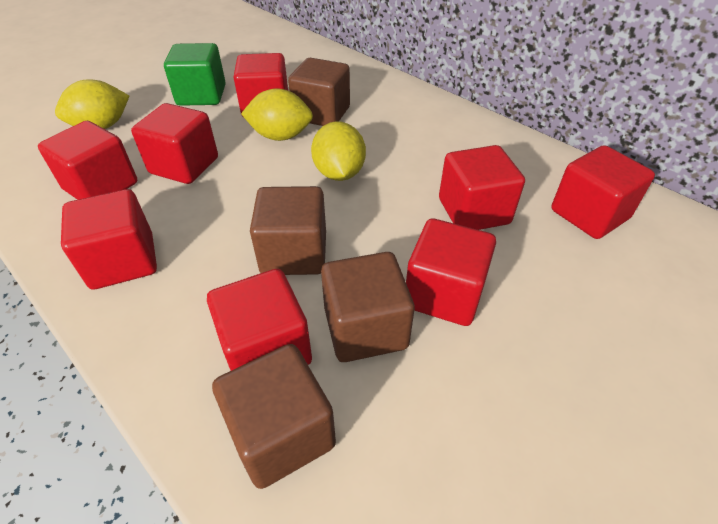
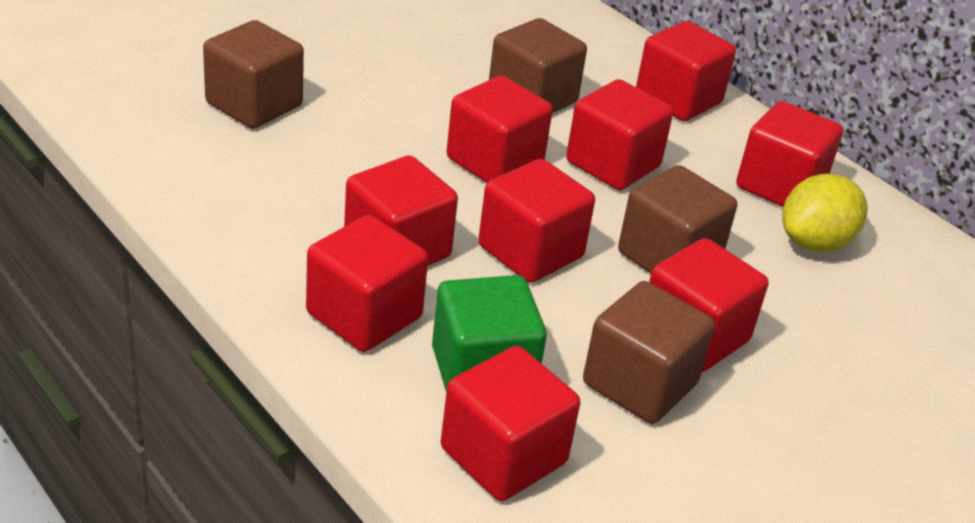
red cube: 8 -> 9
yellow lemon: 3 -> 1

